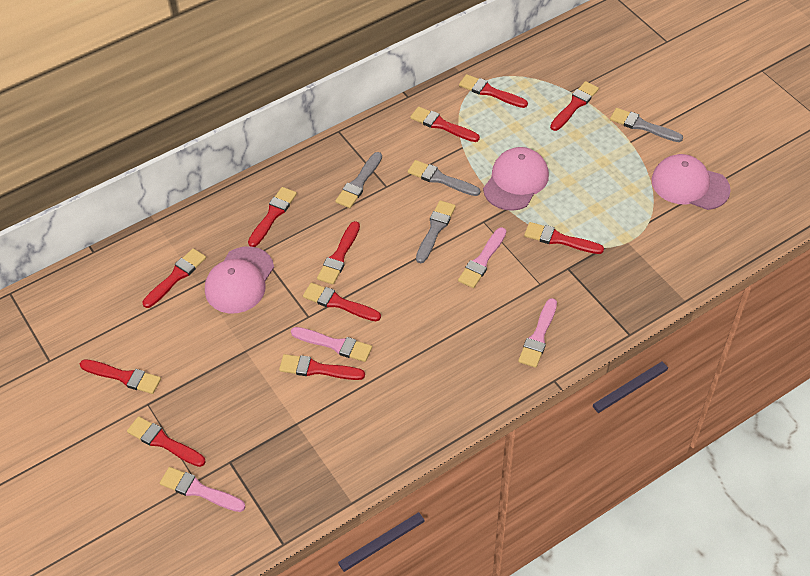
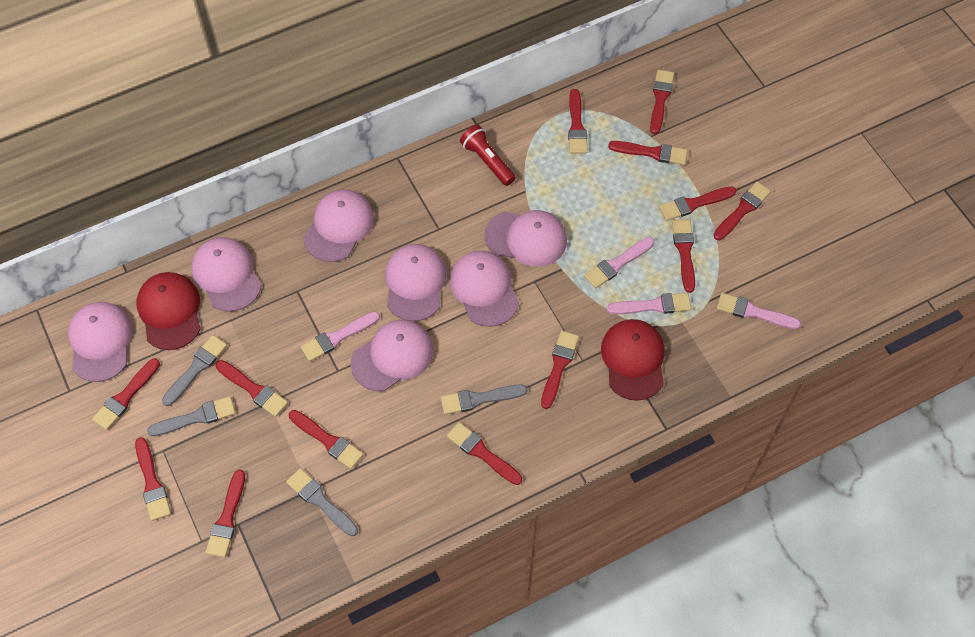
pink cap: 3 -> 7
red brush: 11 -> 13
red cap: 0 -> 2
red flashlight: 0 -> 1

